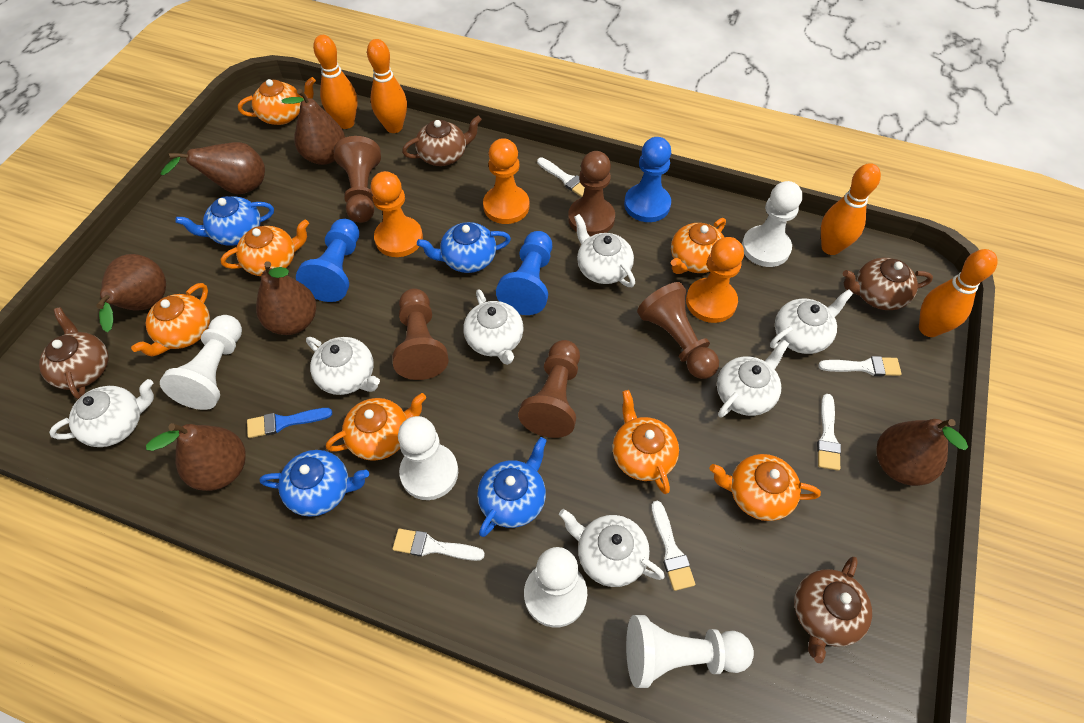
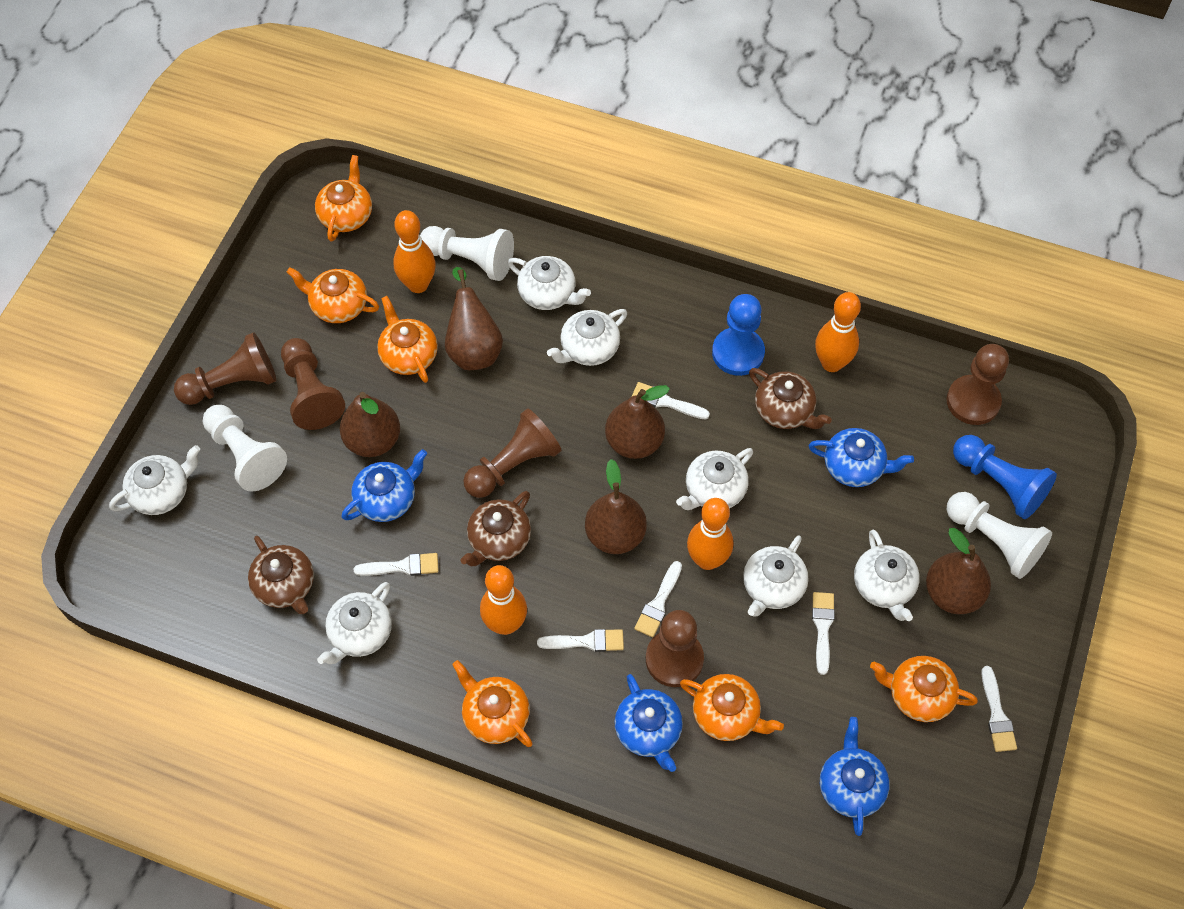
blue brush: 1 -> 0
blue pawn: 3 -> 2
brown pear: 6 -> 5
brown teapot: 4 -> 3
orange pawn: 3 -> 0
orange teapot: 7 -> 6
white brush: 5 -> 6
white pawn: 5 -> 3

